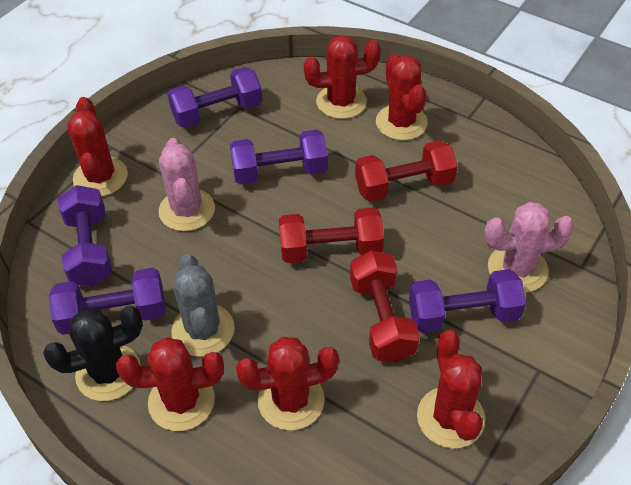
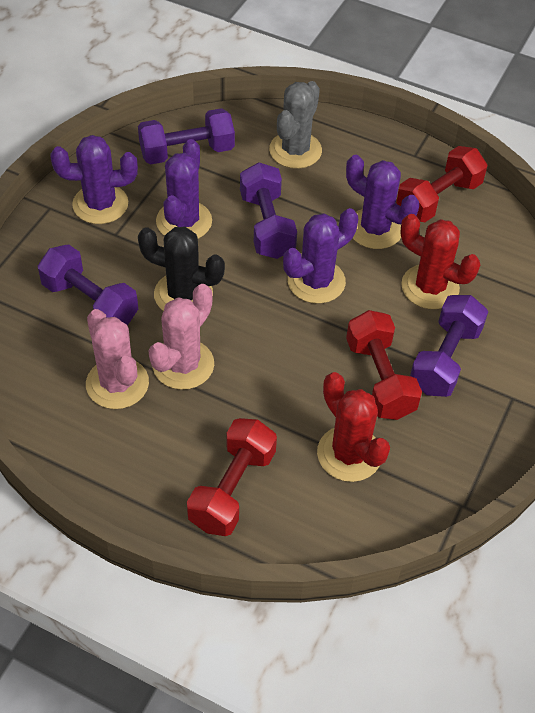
purple cactus: 0 -> 4
purple dumbbell: 5 -> 4
red cactus: 6 -> 2

